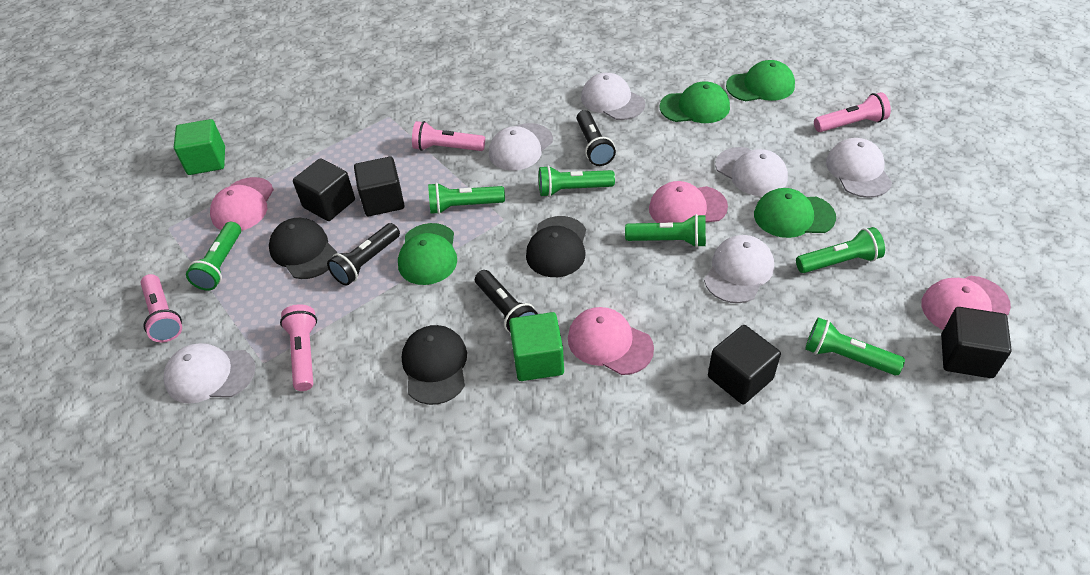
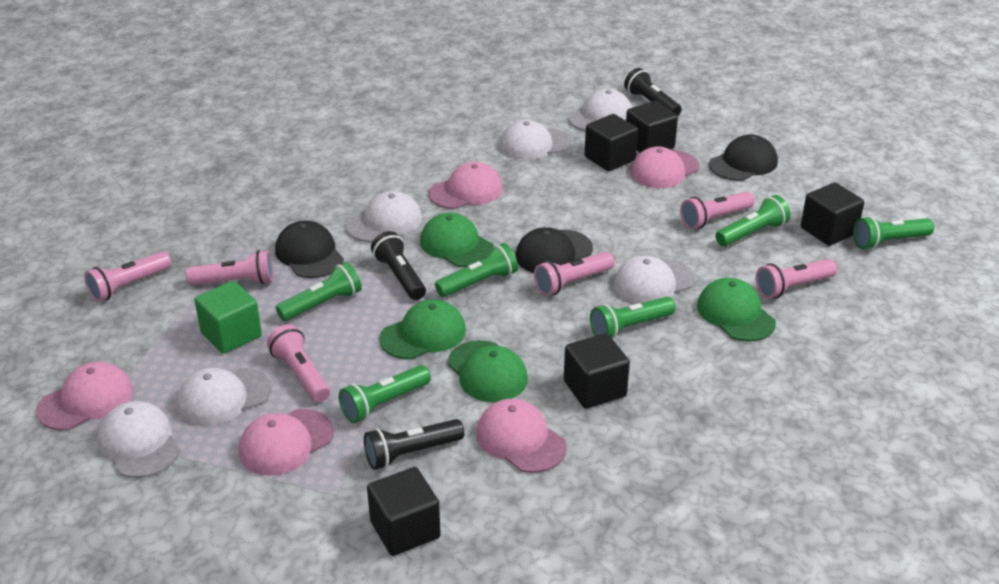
black cube: 4 -> 5
green cube: 2 -> 1
pink cap: 4 -> 5
pink flashlight: 4 -> 6

